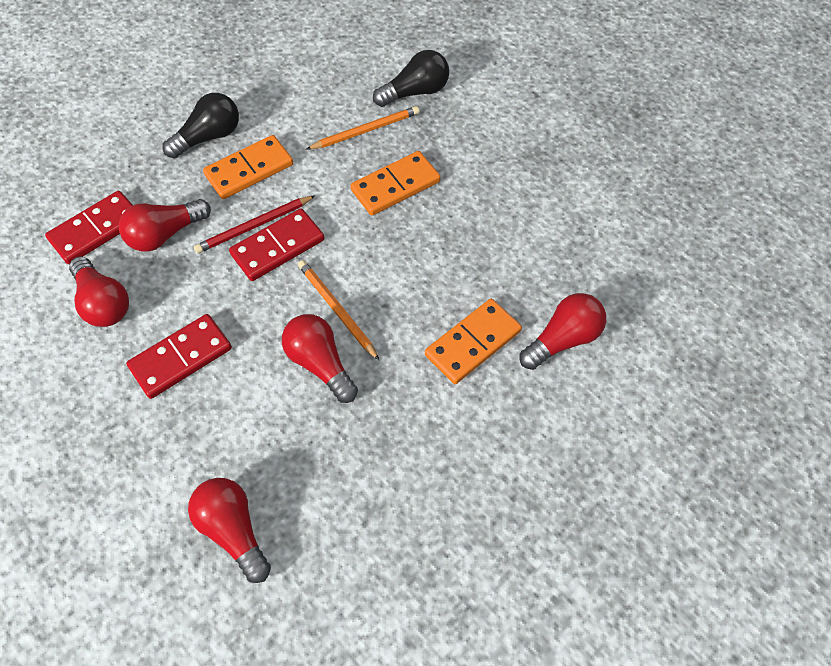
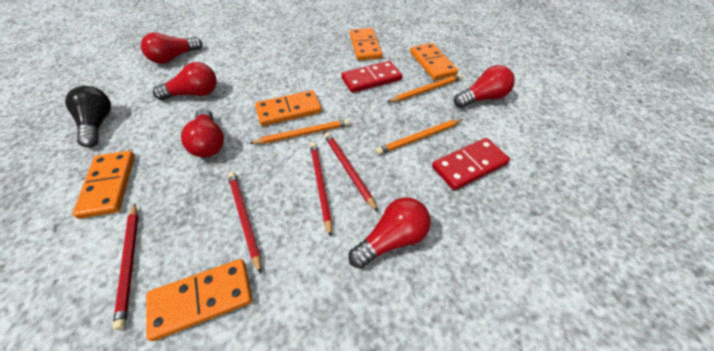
black light bulb: 2 -> 1
orange domino: 3 -> 5
orange pencil: 2 -> 3
red domino: 3 -> 2
red pencil: 1 -> 4

